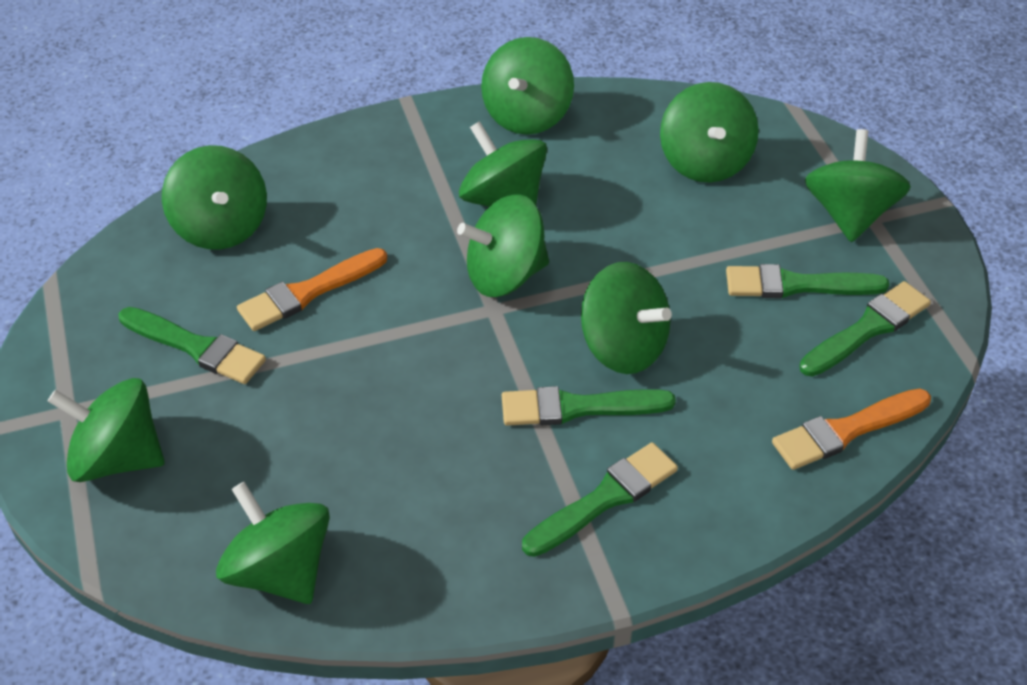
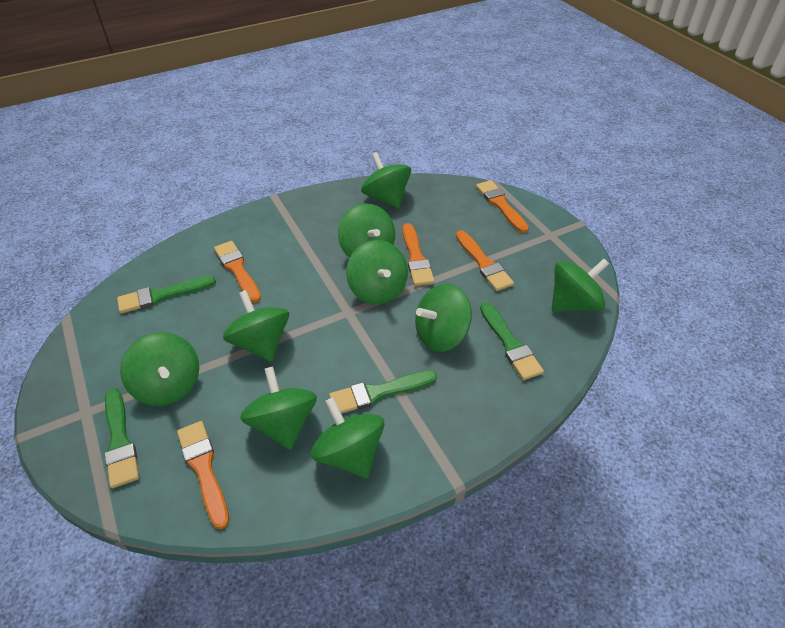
green brush: 5 -> 4
orange brush: 2 -> 5

